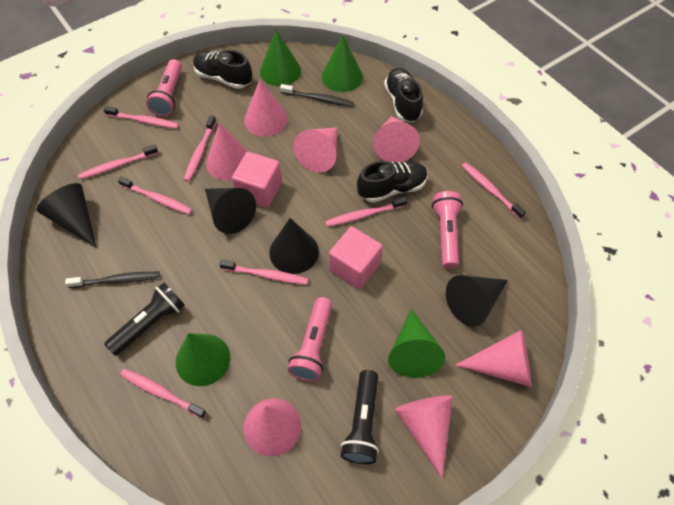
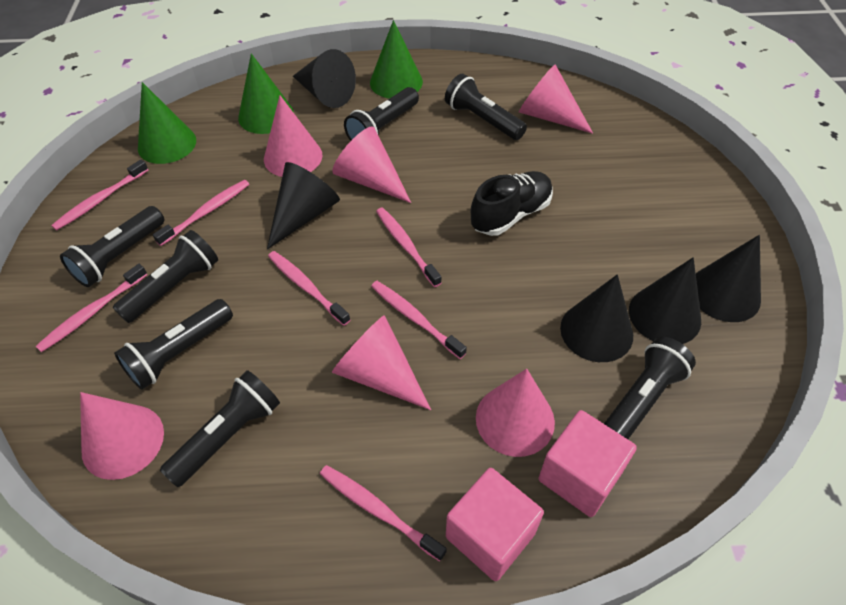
black cone: 4 -> 5
black flashlight: 2 -> 7
black shoe: 3 -> 1
black toothbrush: 2 -> 0
green cone: 4 -> 3
pink cone: 7 -> 6
pink flashlight: 3 -> 0
pink toothbrush: 8 -> 7

